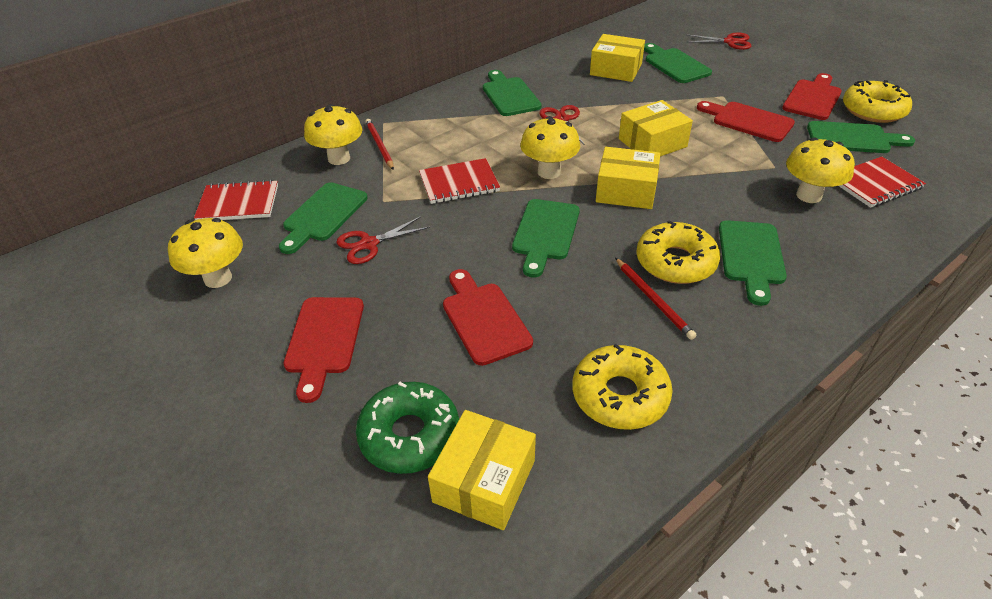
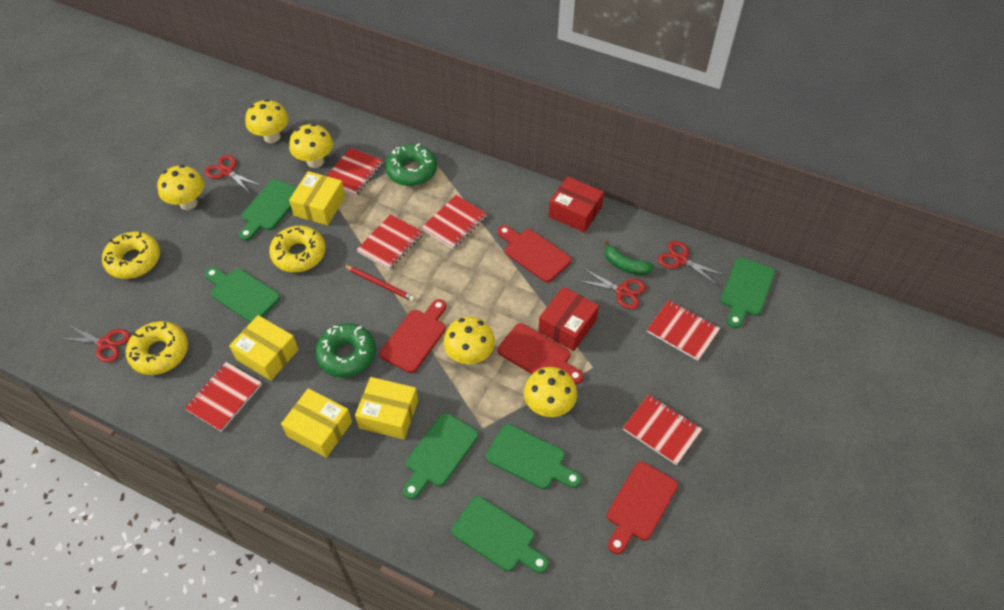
green banana: 0 -> 1
green donut: 1 -> 2
red box: 0 -> 2
red notebook: 3 -> 6
red pencil: 2 -> 1
red scissors: 3 -> 4
yellow mushroom: 4 -> 5

